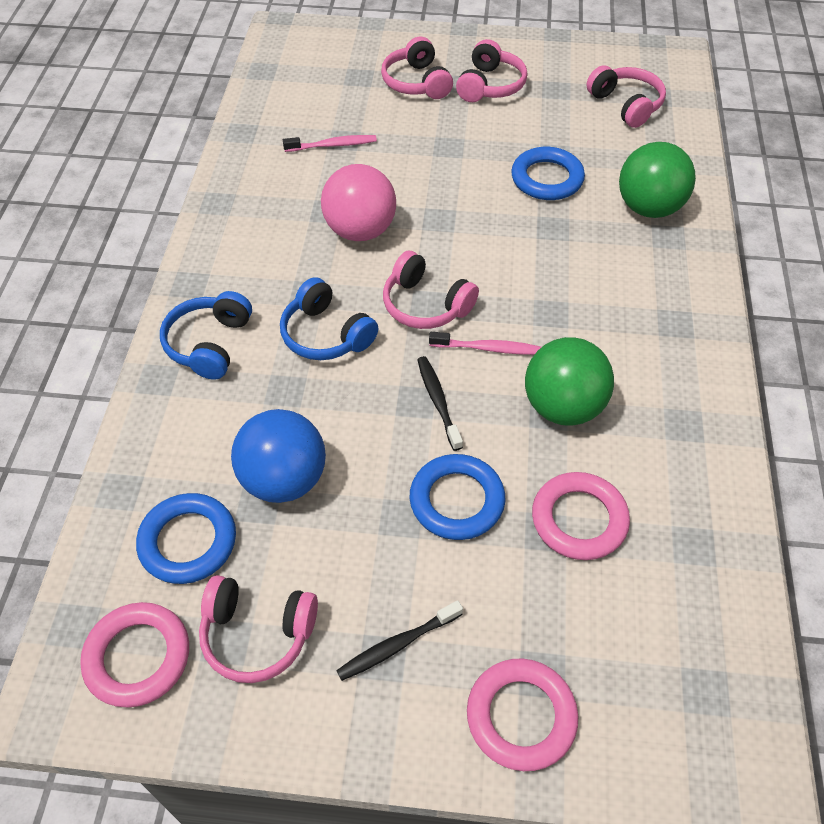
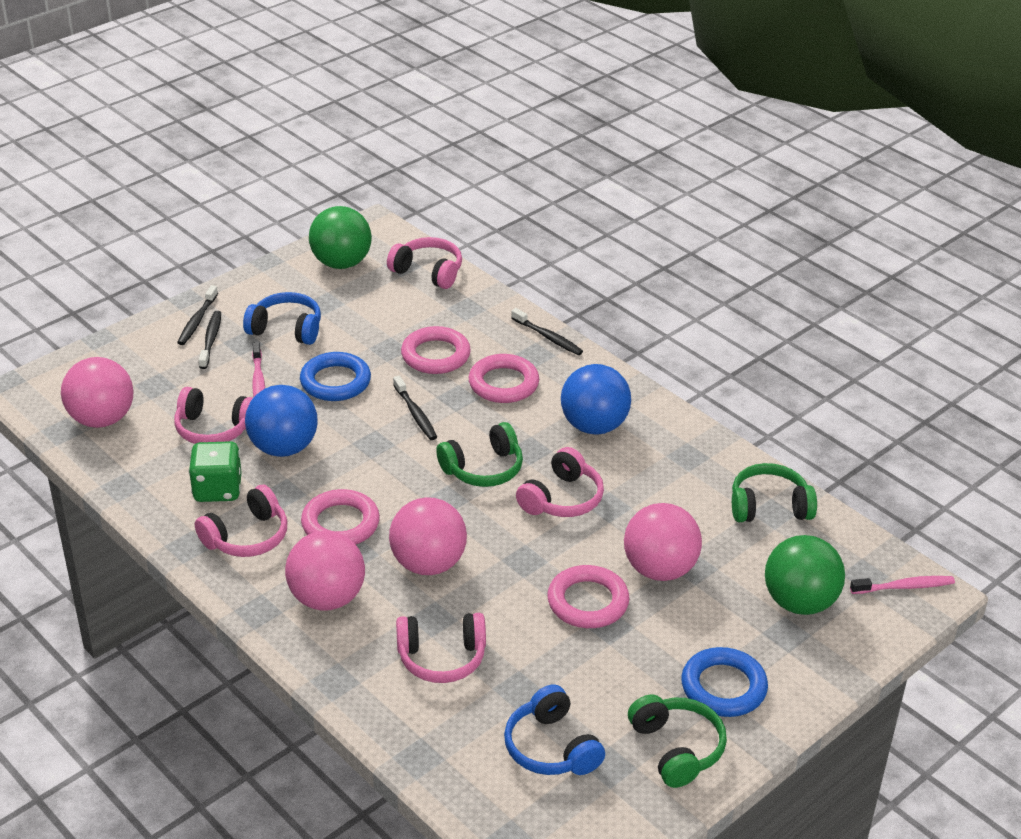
black toothbrush: 2 -> 4
blue ball: 1 -> 2
blue ring: 3 -> 2
green dice: 0 -> 1
green headphones: 0 -> 3
pink ball: 1 -> 4
pink ring: 3 -> 4

